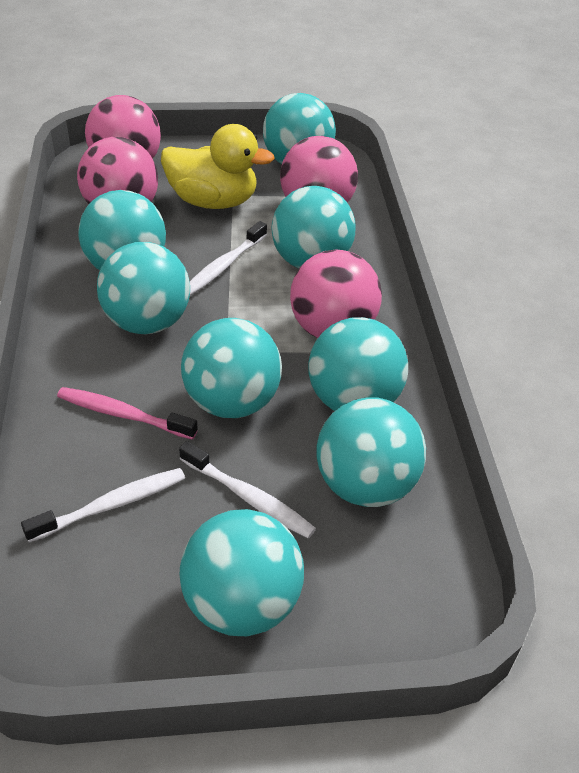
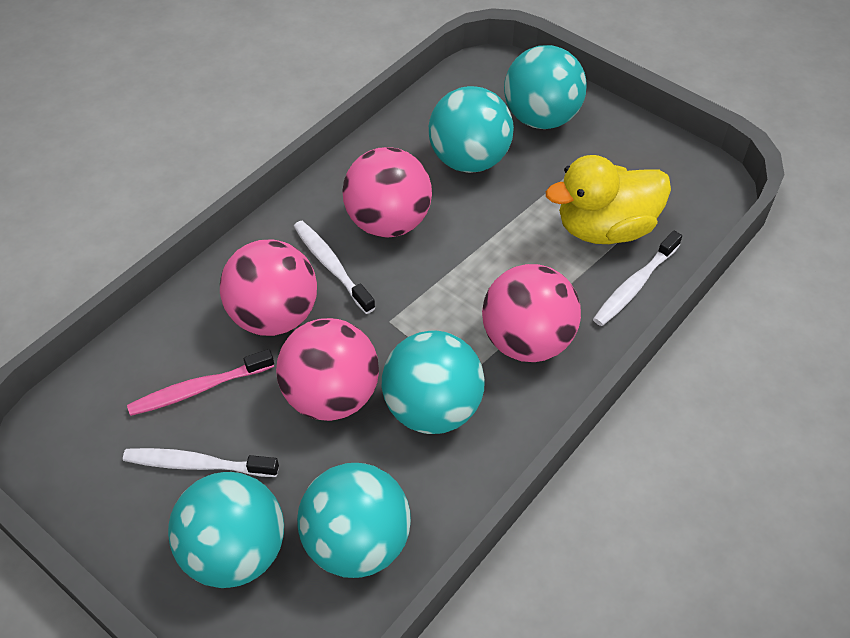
turquoise ball: 8 -> 5

